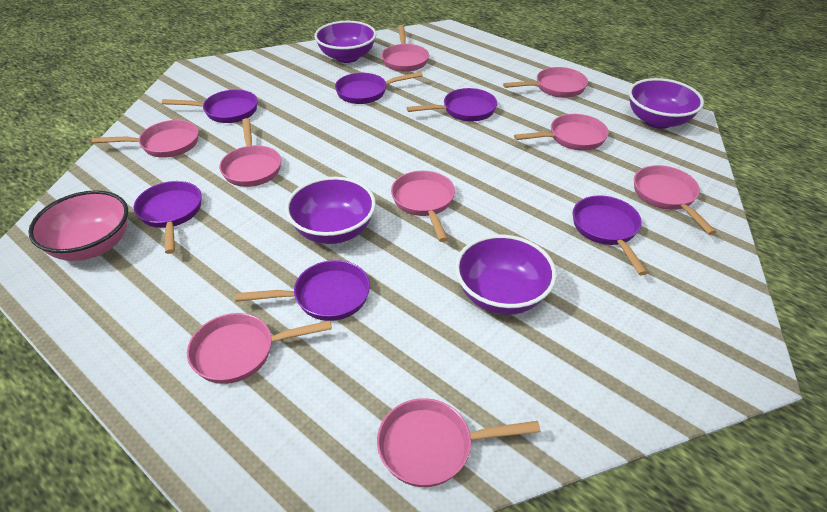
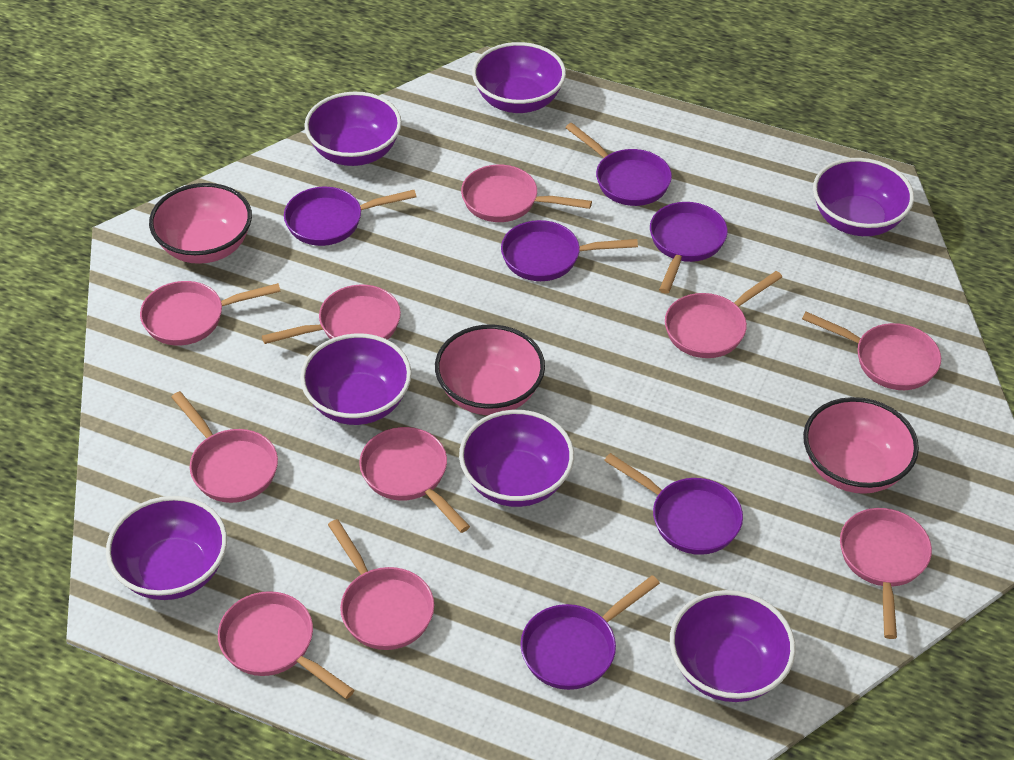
pink bowl: 1 -> 3
pink pan: 9 -> 10
purple bowl: 4 -> 7

